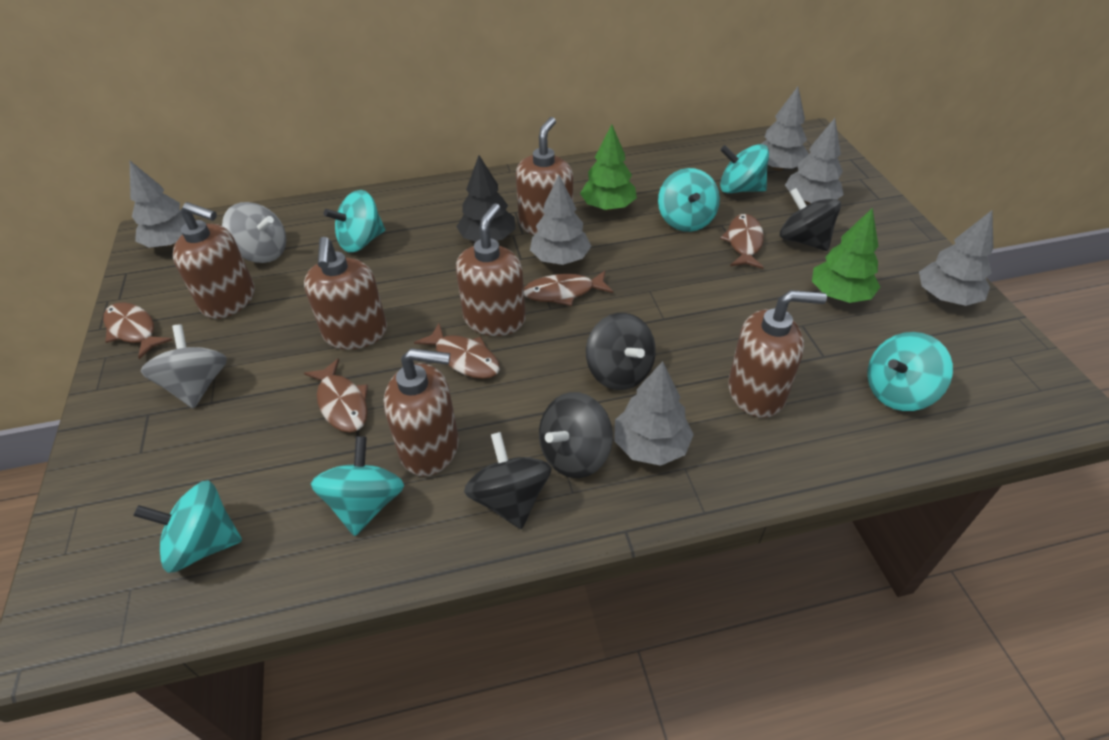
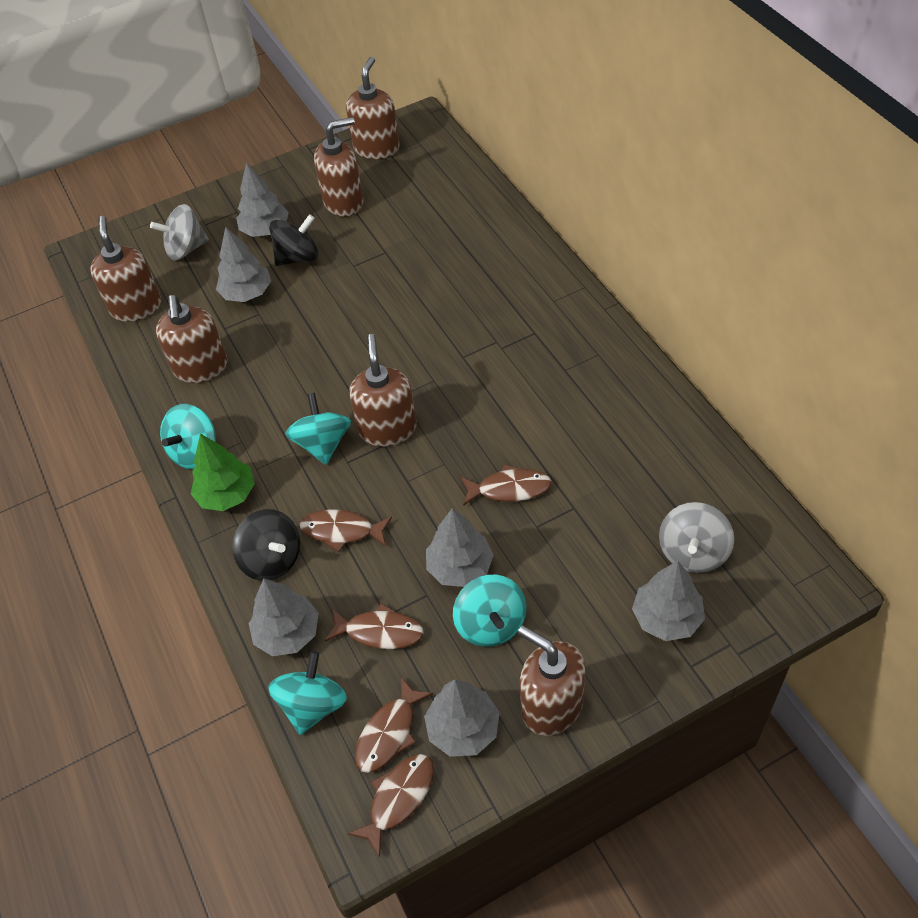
black spinning top: 4 -> 2
black tree: 1 -> 0
green tree: 2 -> 1
turquoise spinning top: 6 -> 4

